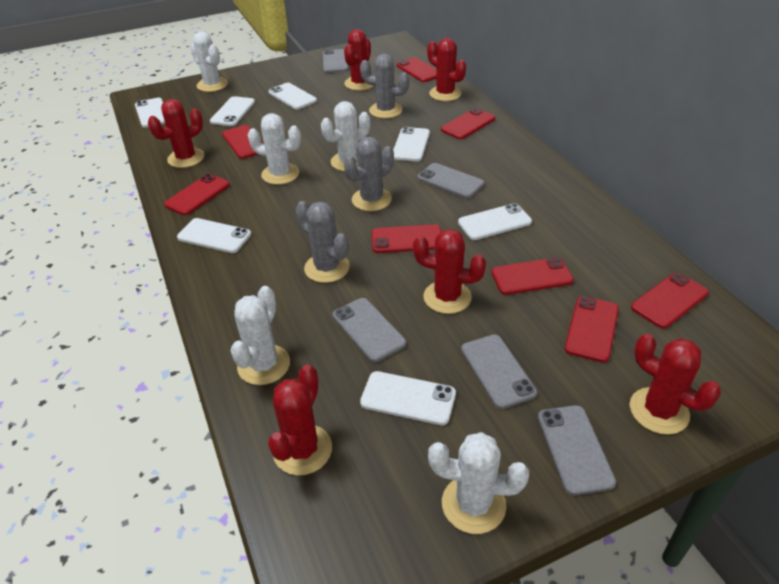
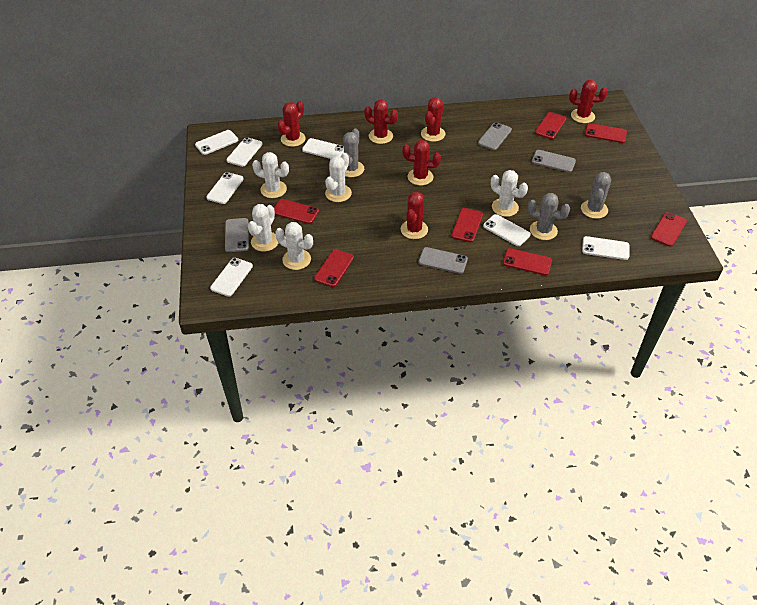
grey phone: 5 -> 4
red phone: 8 -> 7

